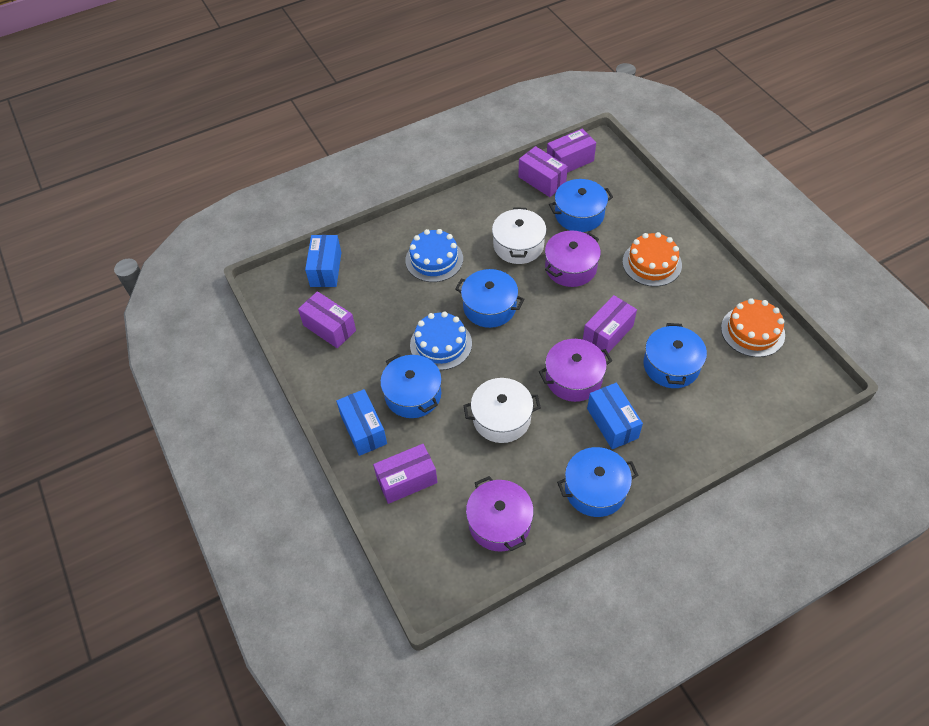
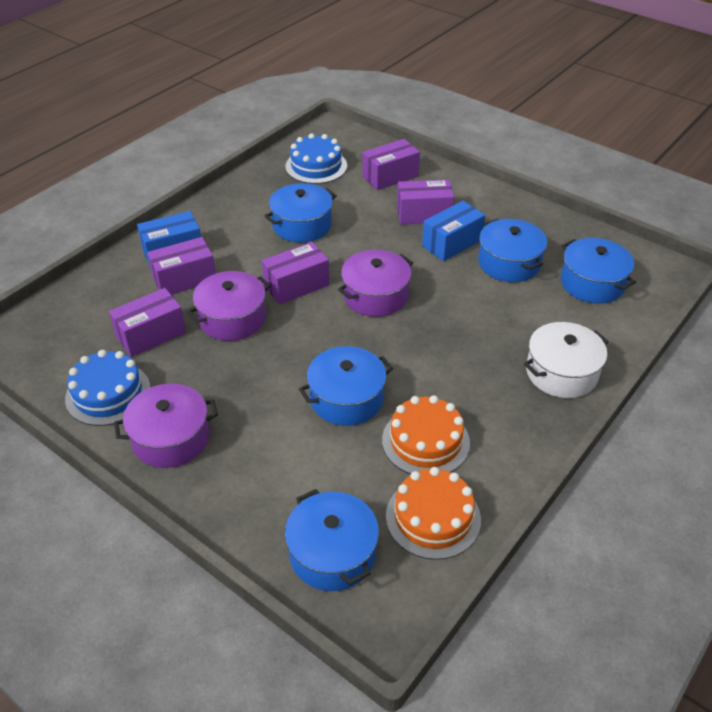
blue box: 3 -> 2
white pot: 2 -> 1

